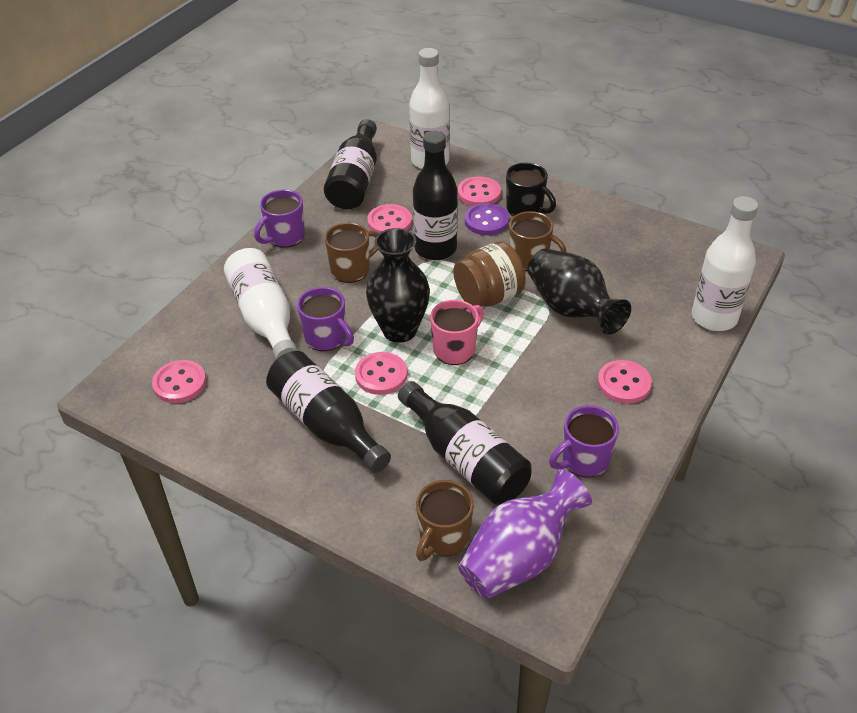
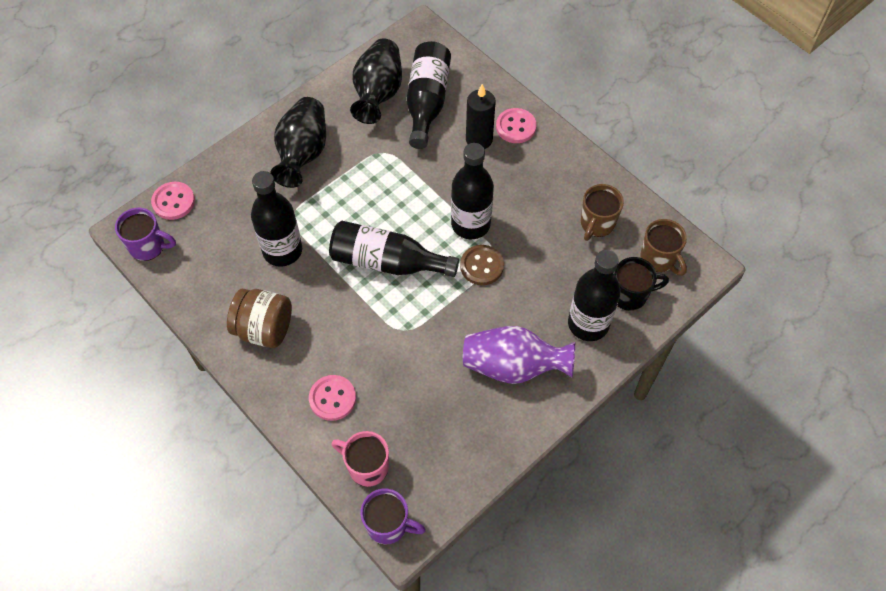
black bottle: 4 -> 5
black candle: 0 -> 1
brown button: 0 -> 1
brown mug: 3 -> 2
pink button: 5 -> 3
purple button: 1 -> 0
purple mug: 3 -> 2
white bottle: 3 -> 0

